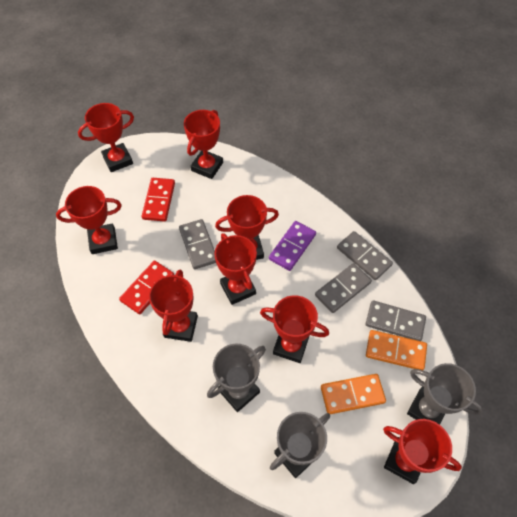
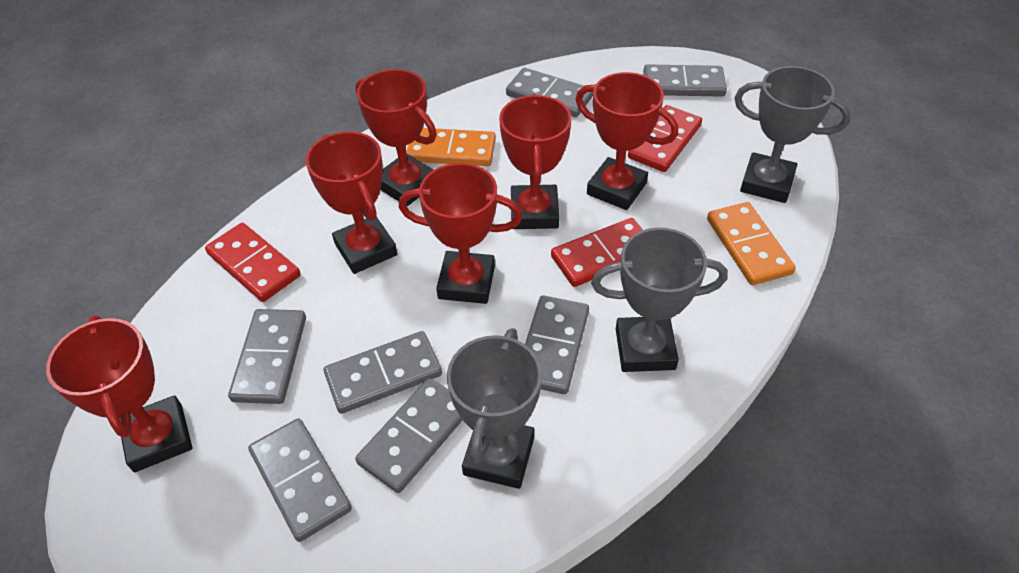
grey domino: 4 -> 7
purple domino: 1 -> 0
red domino: 2 -> 3
red trophy: 8 -> 6

